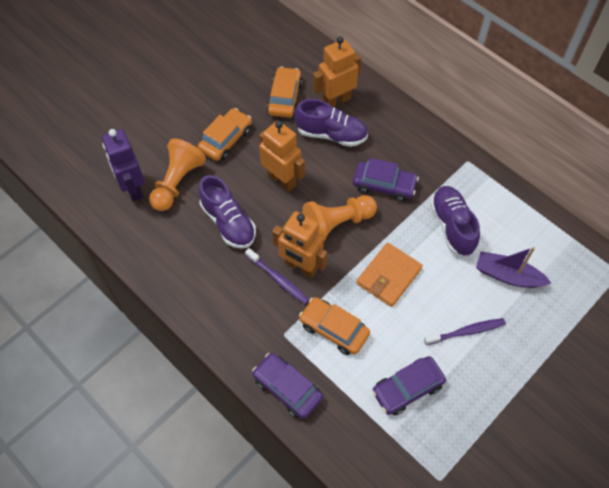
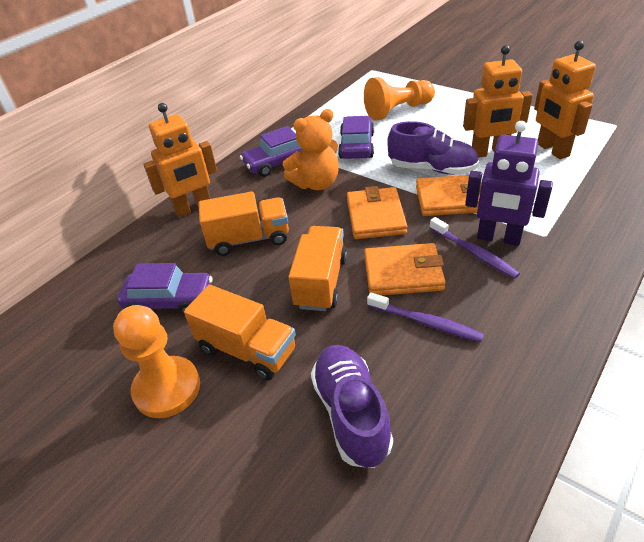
orange car: 3 -> 0
orange teddy bear: 0 -> 1
orange truck: 0 -> 3
orange wallet: 1 -> 3
purple boat: 1 -> 0
purple shoe: 3 -> 2

